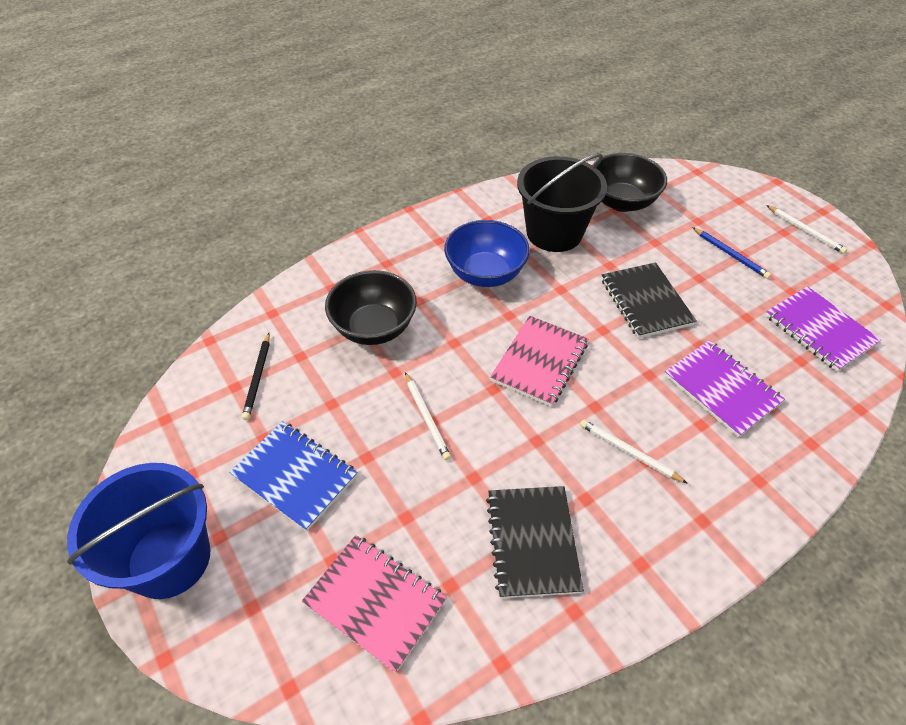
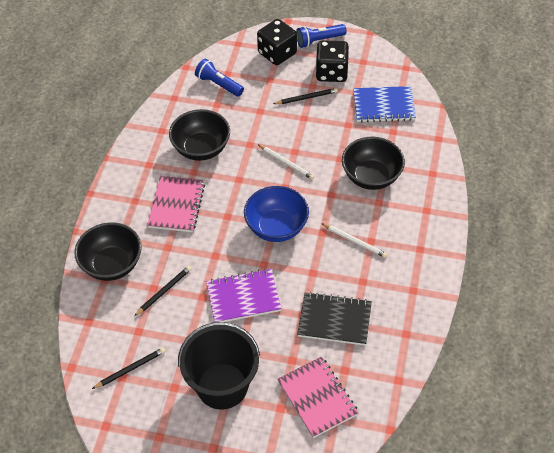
black bowl: 2 -> 3
black dice: 0 -> 2
black notebook: 2 -> 1
black pencil: 1 -> 3
blue bucket: 1 -> 0
blue flashlight: 0 -> 2
blue pencil: 1 -> 0
purple notebook: 2 -> 1
white pencil: 3 -> 2

